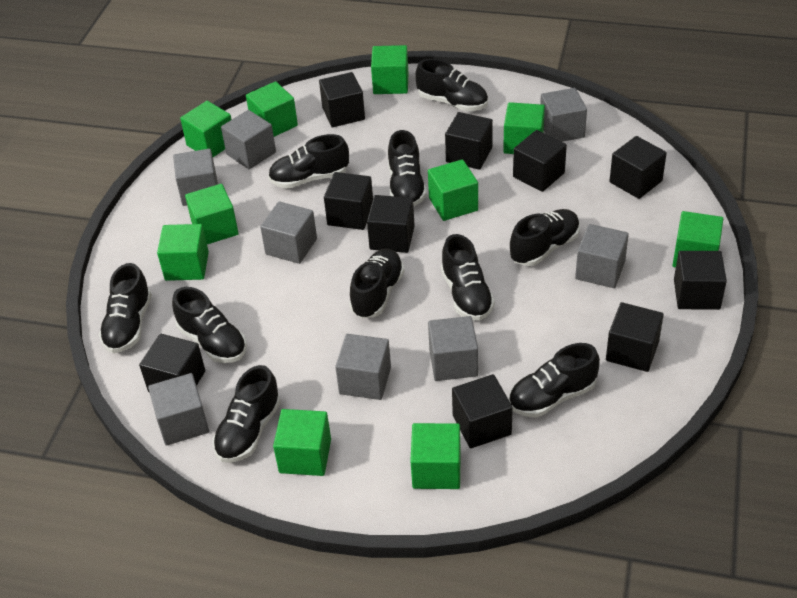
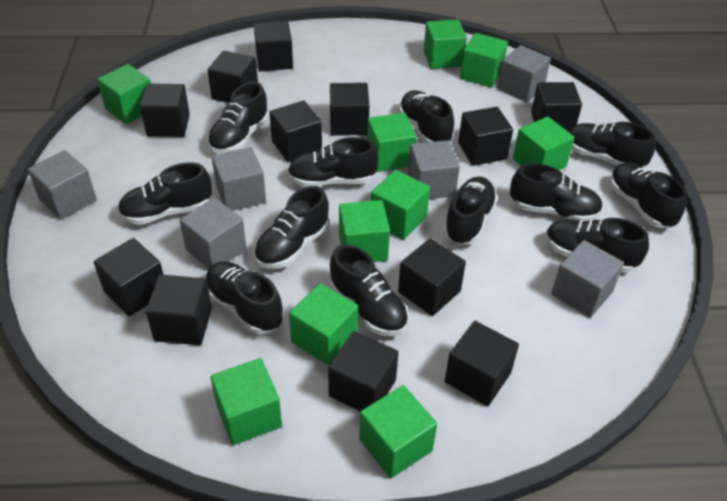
black cube: 10 -> 12
black shoe: 10 -> 12
grey cube: 8 -> 6

